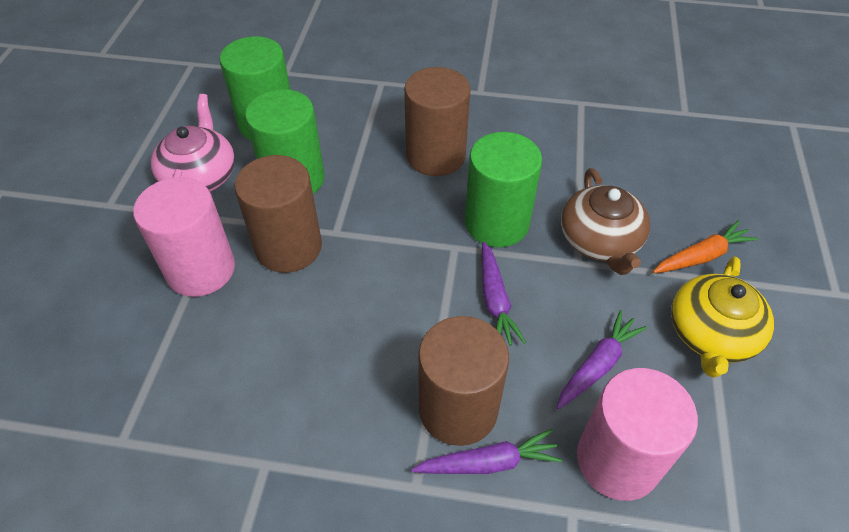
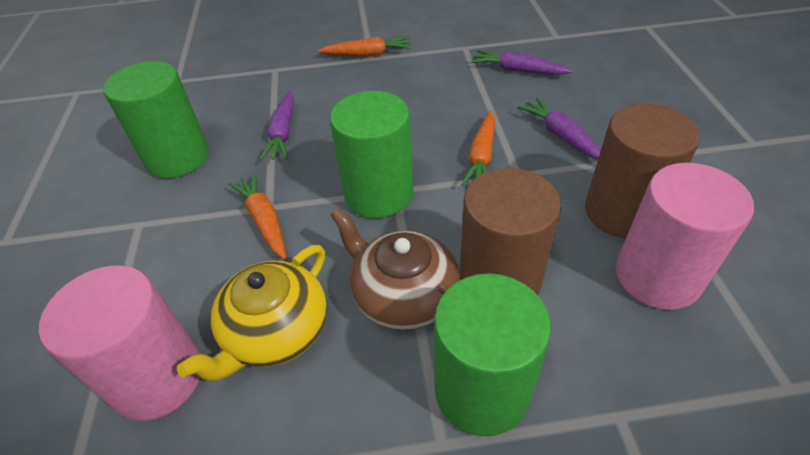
brown cylinder: 3 -> 2
orange carrot: 1 -> 3
pink teapot: 1 -> 0

